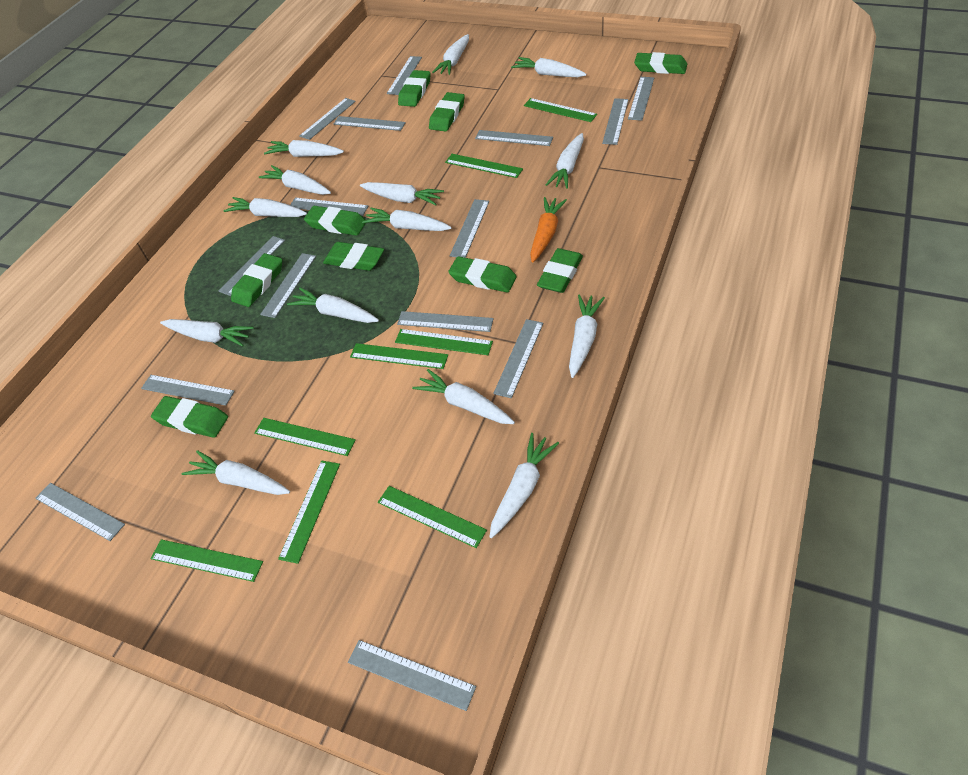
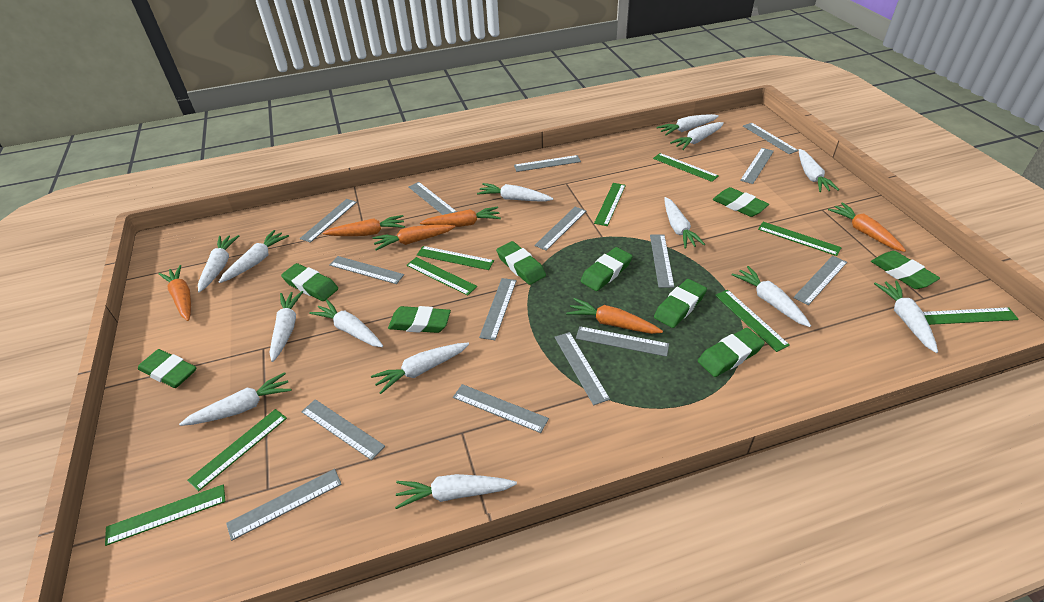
green ruler: 8 -> 9
orange carrot: 1 -> 6

